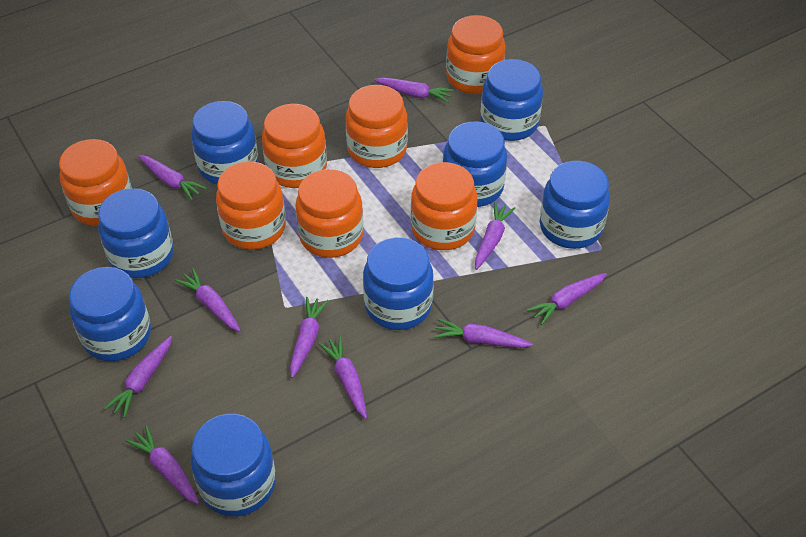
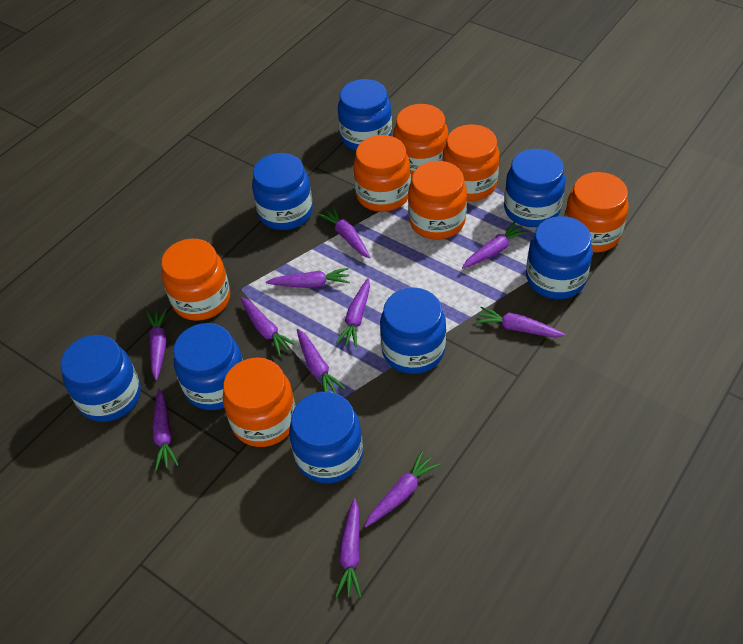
purple carrot: 10 -> 11

